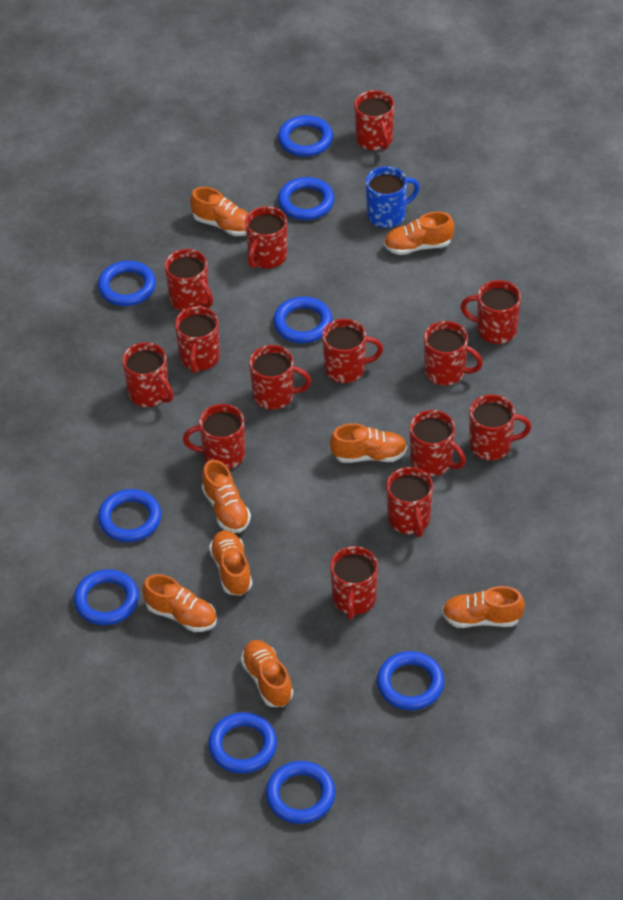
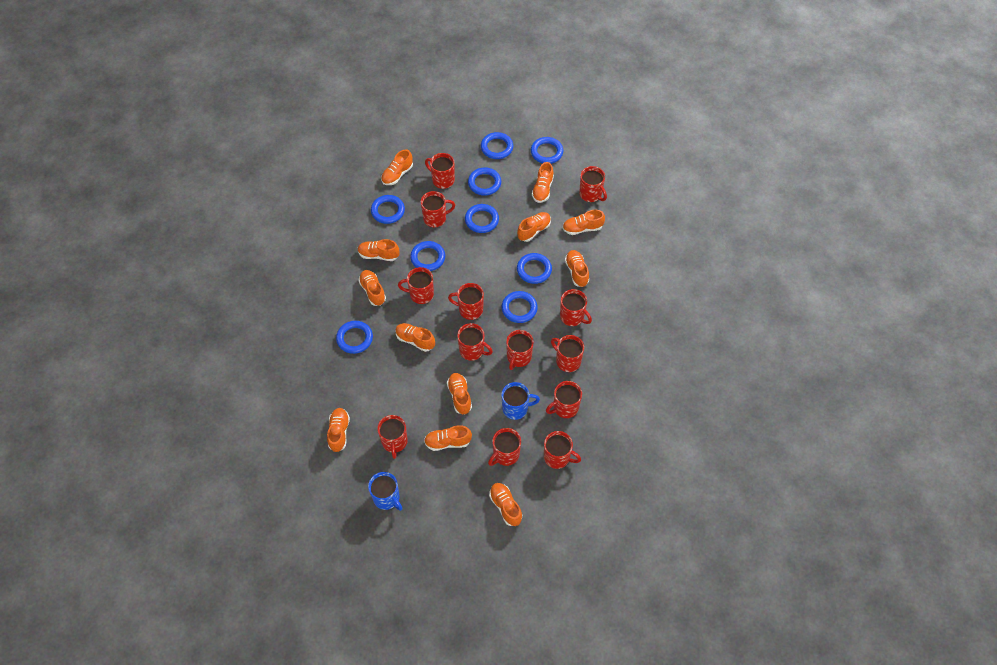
blue mug: 1 -> 2
orange shoe: 8 -> 12
red mug: 14 -> 13

